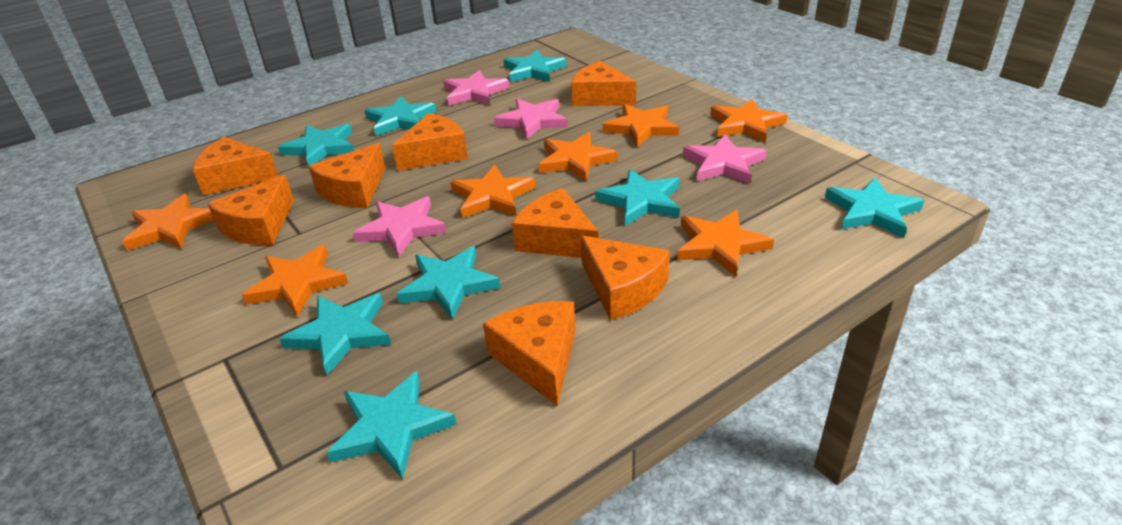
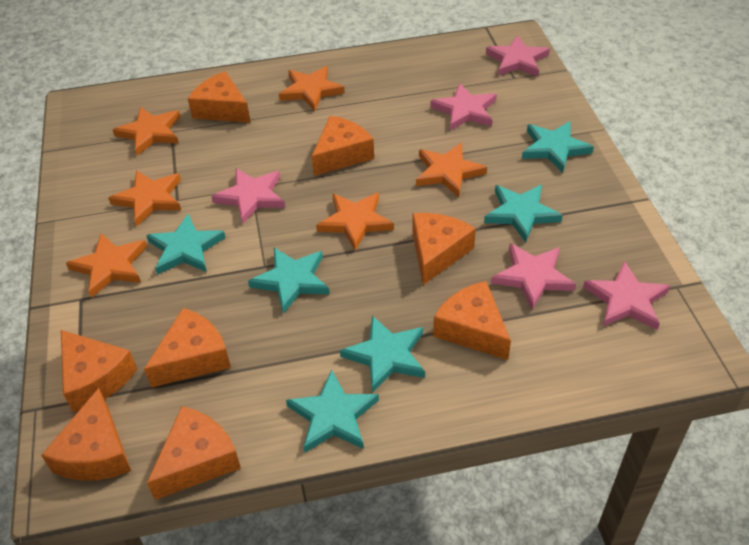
orange star: 7 -> 6
pink star: 4 -> 5
turquoise star: 8 -> 6

